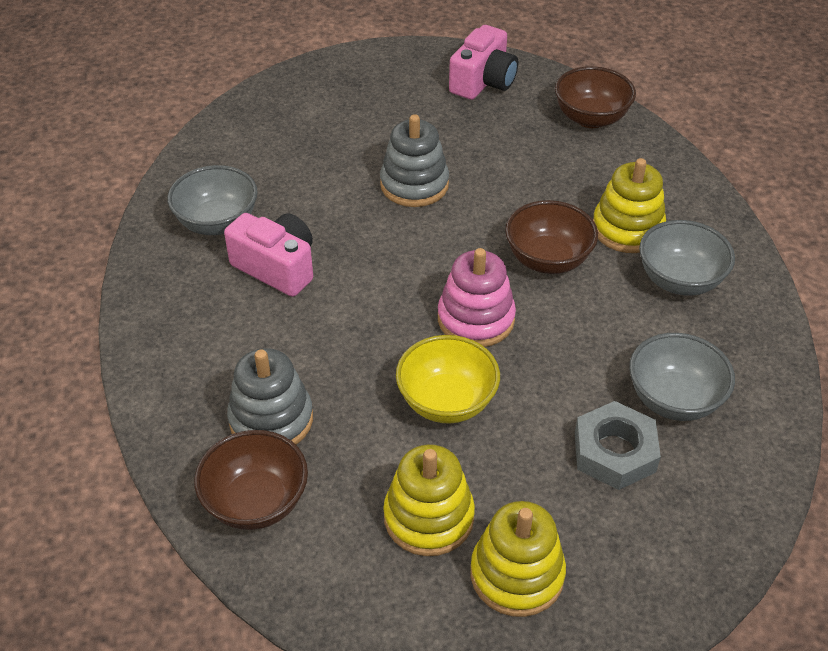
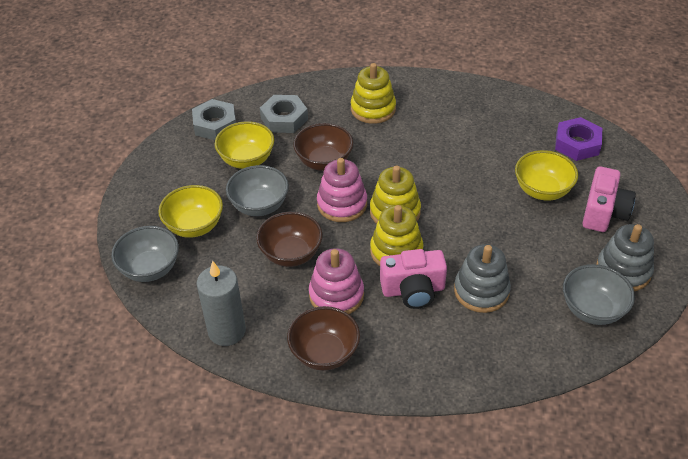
grey candle: 0 -> 1
grey nut: 1 -> 2
pink stacking toy: 1 -> 2
purple nut: 0 -> 1
yellow bowl: 1 -> 3

